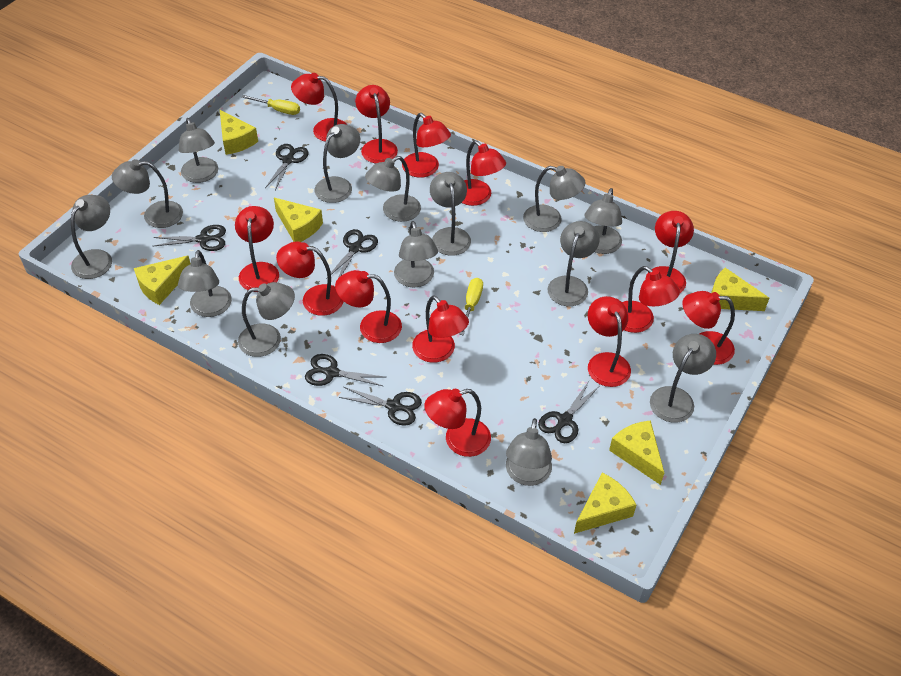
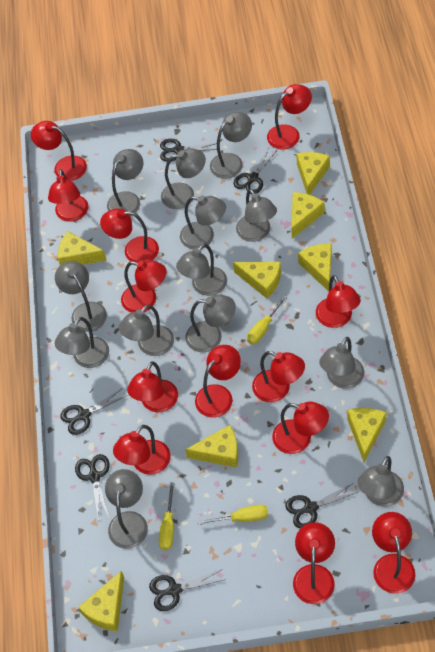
grey lamp: 14 -> 13
yellow cheese: 6 -> 8
yellow screwdriver: 2 -> 3

